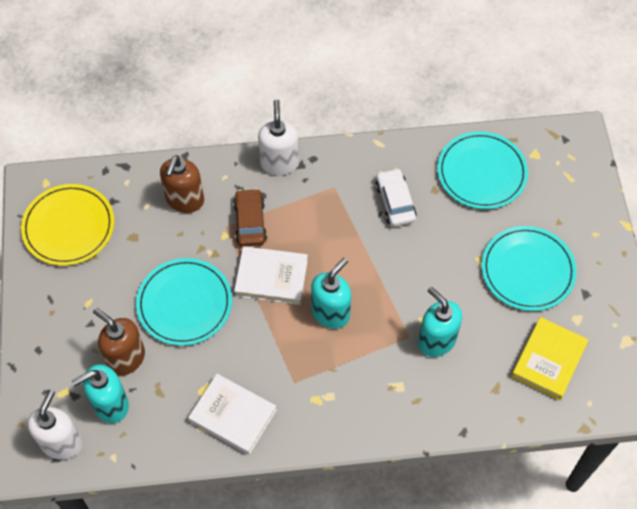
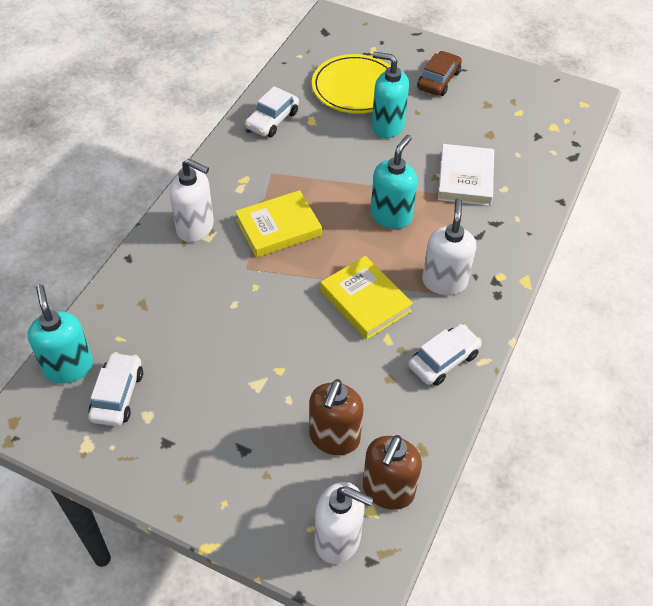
turquoise plate: 3 -> 0
white book: 2 -> 1
white car: 1 -> 3
white soap dispenser: 2 -> 3
yellow book: 1 -> 2

